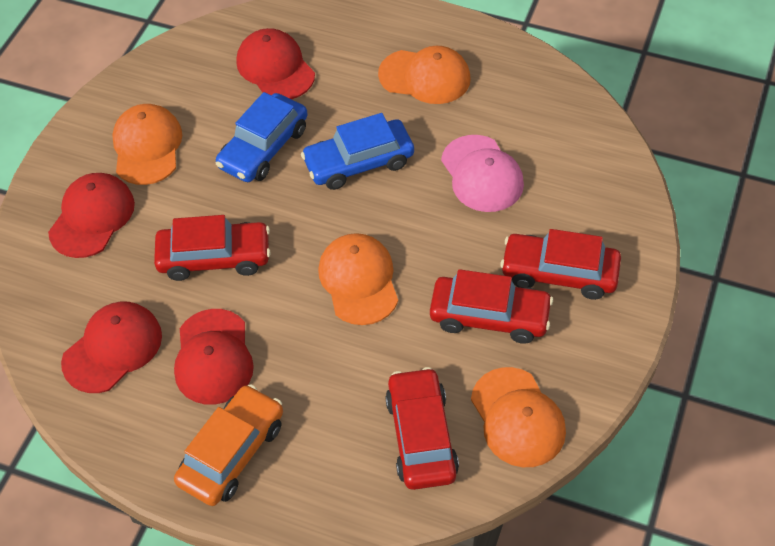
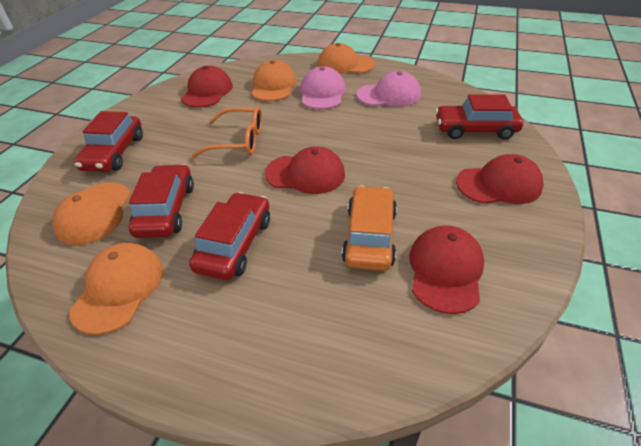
blue car: 2 -> 0
orange glasses: 0 -> 1
pink cap: 1 -> 2

